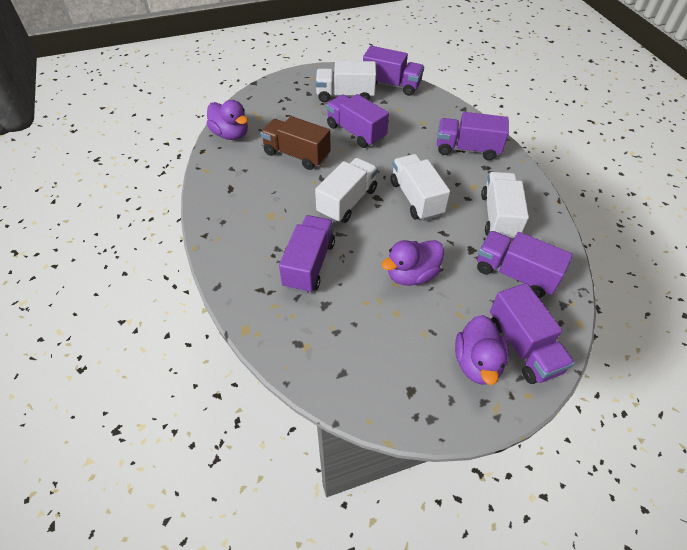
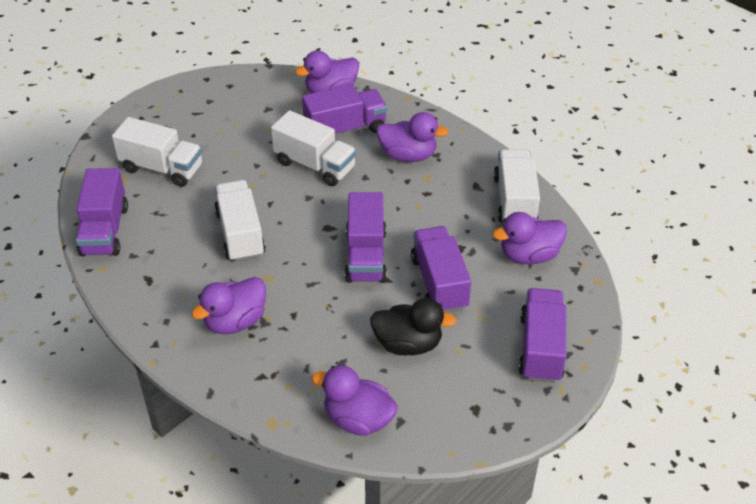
black duck: 0 -> 1
brown truck: 1 -> 0
purple duck: 3 -> 5
purple truck: 6 -> 5

